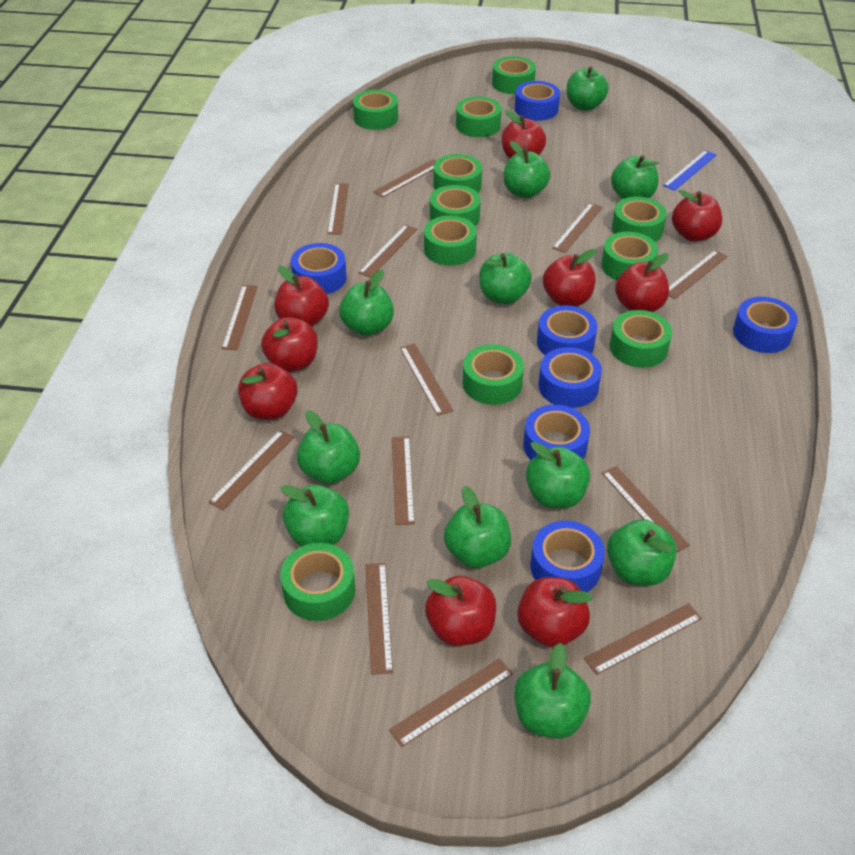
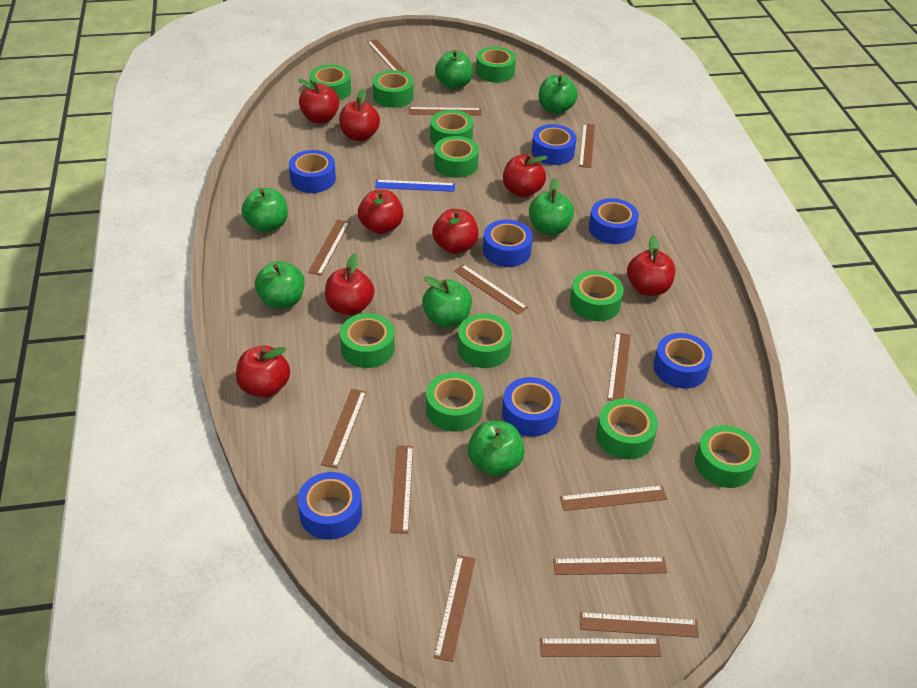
green apple: 11 -> 7
red apple: 9 -> 8

